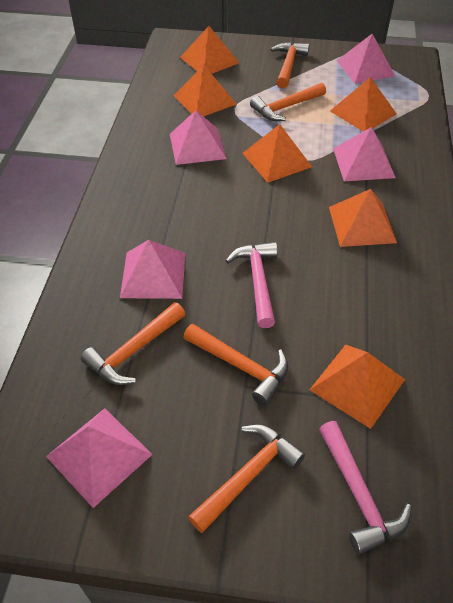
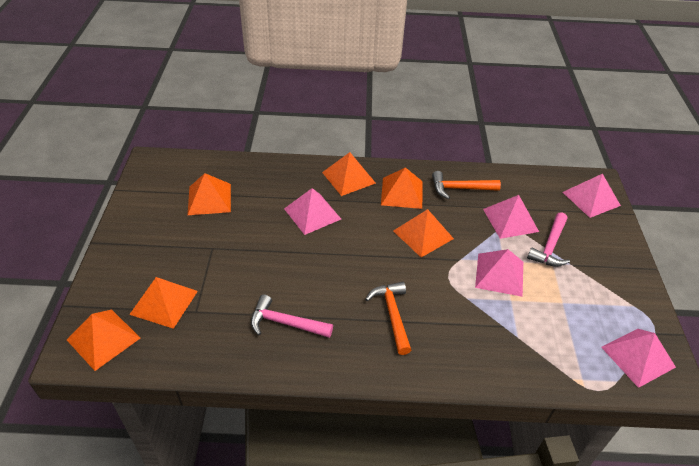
orange hammer: 5 -> 2

